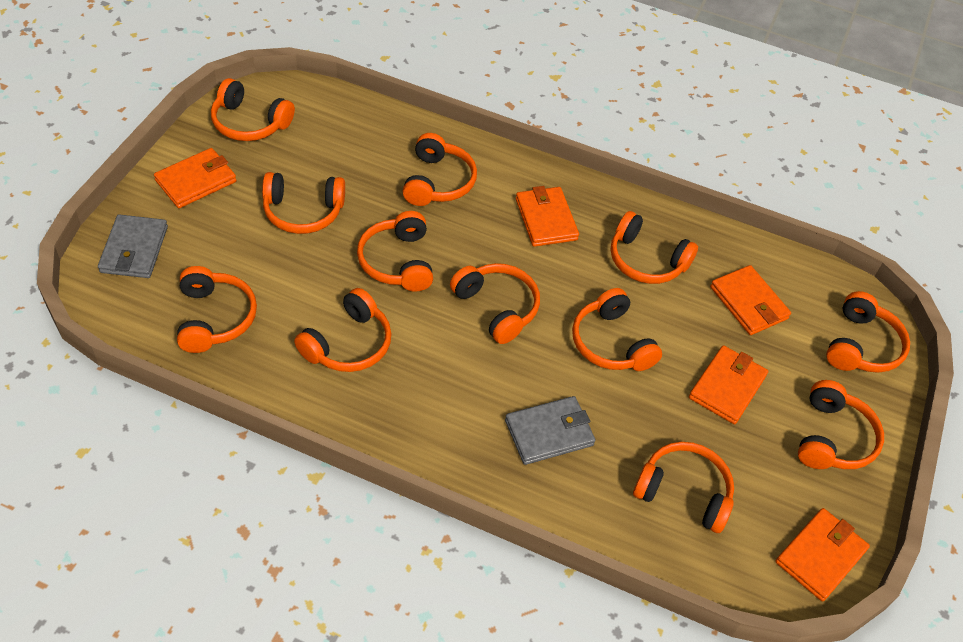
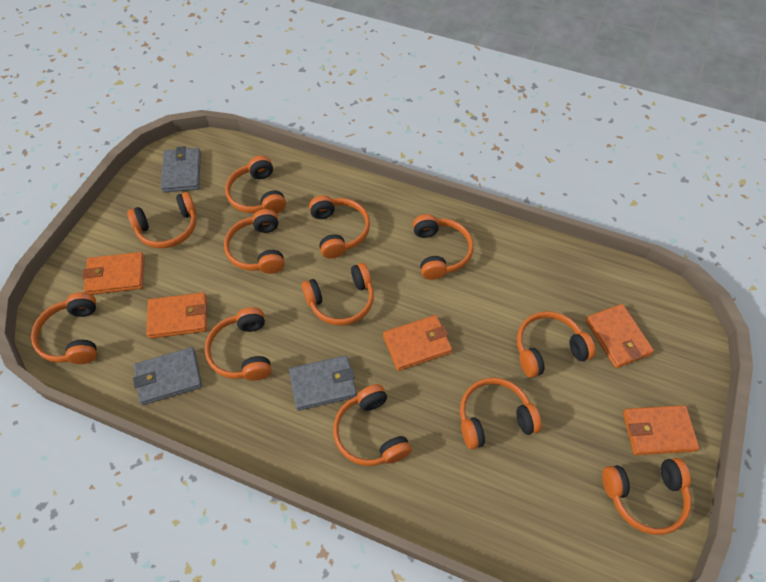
grey wallet: 2 -> 3

